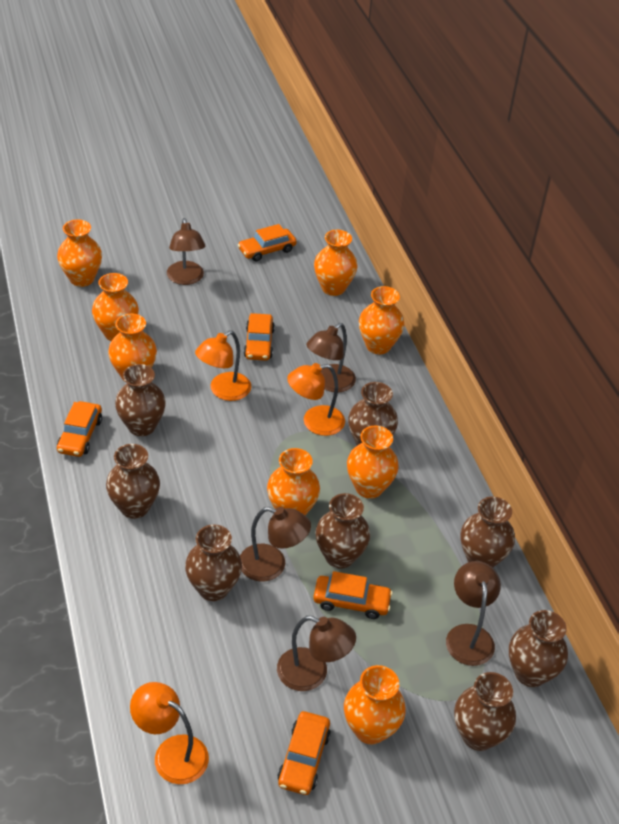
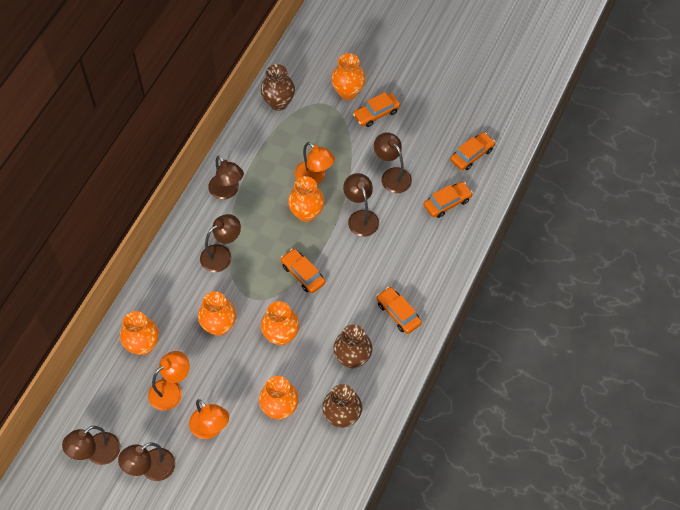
brown lamp: 5 -> 6
brown vase: 8 -> 3
orange vase: 8 -> 6

